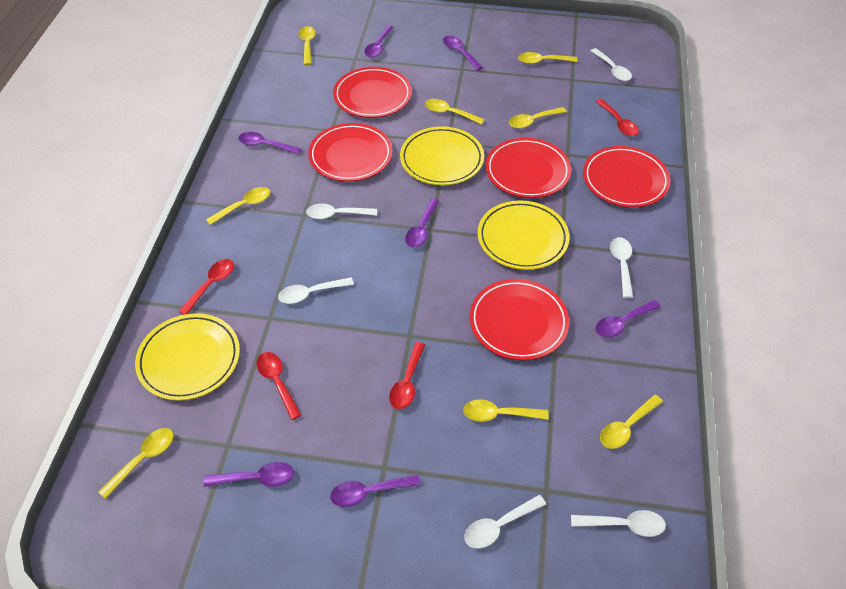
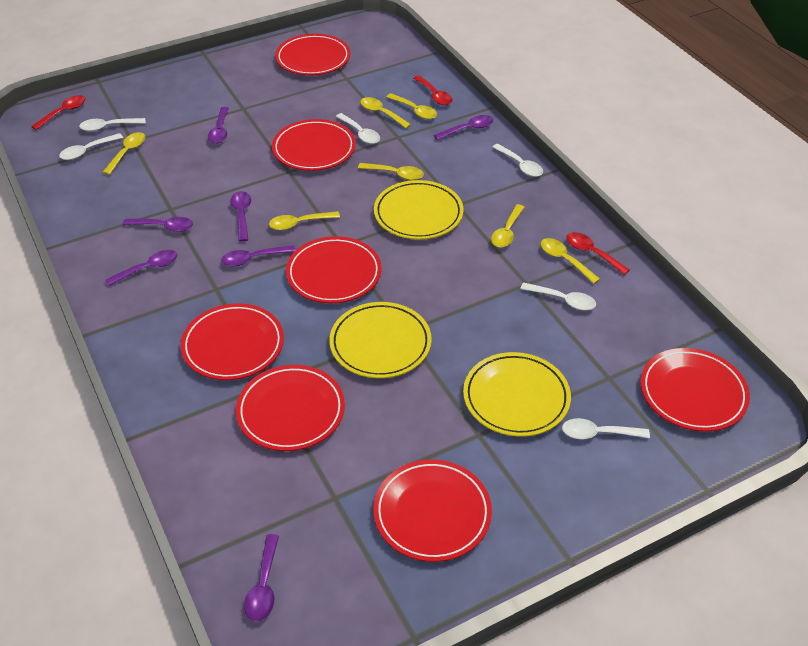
red plate: 5 -> 7
red spoon: 4 -> 3
yellow spoon: 8 -> 7

